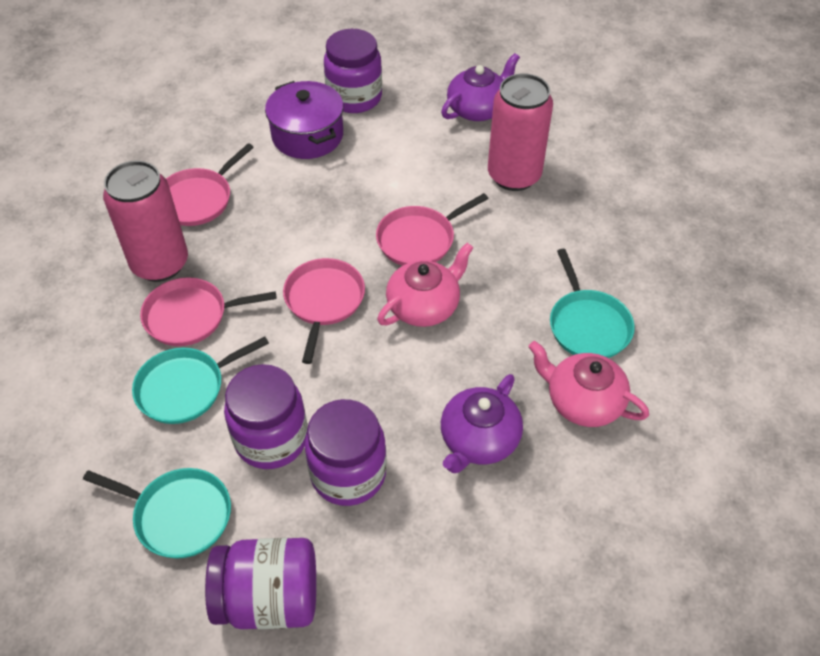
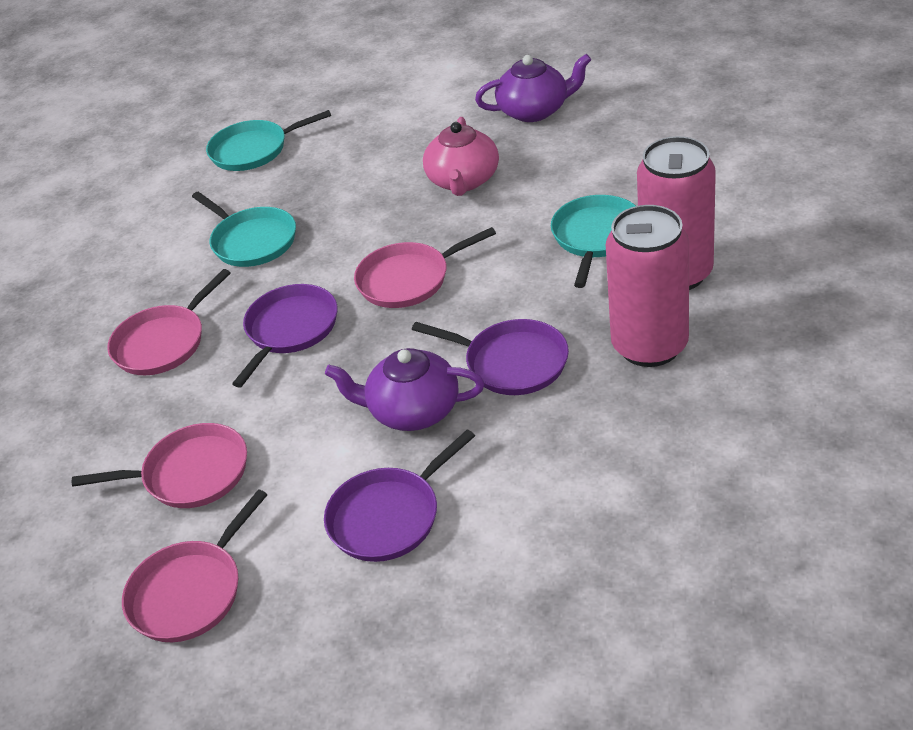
pink teapot: 2 -> 1
purple jar: 4 -> 0
purple pan: 0 -> 3
purple pot: 1 -> 0

